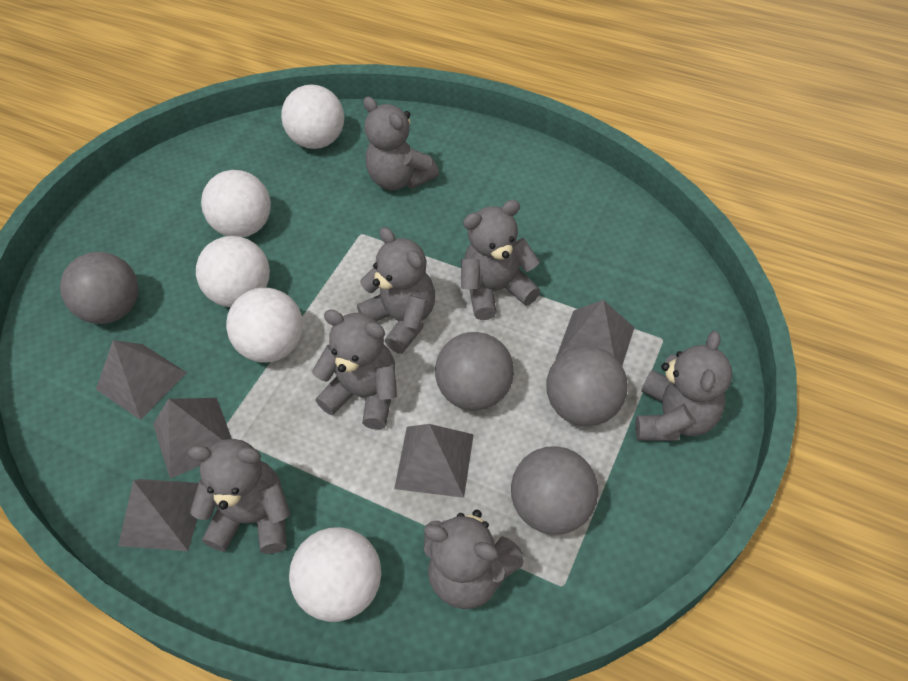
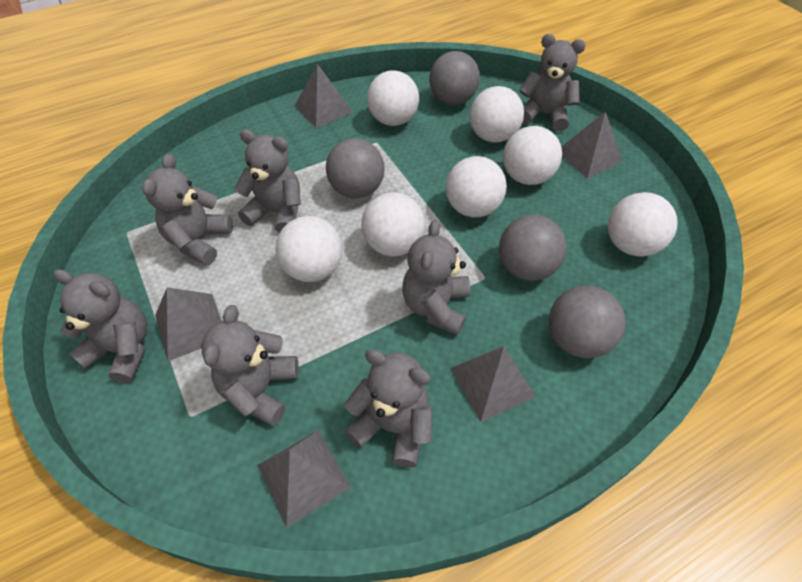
white ball: 5 -> 7

